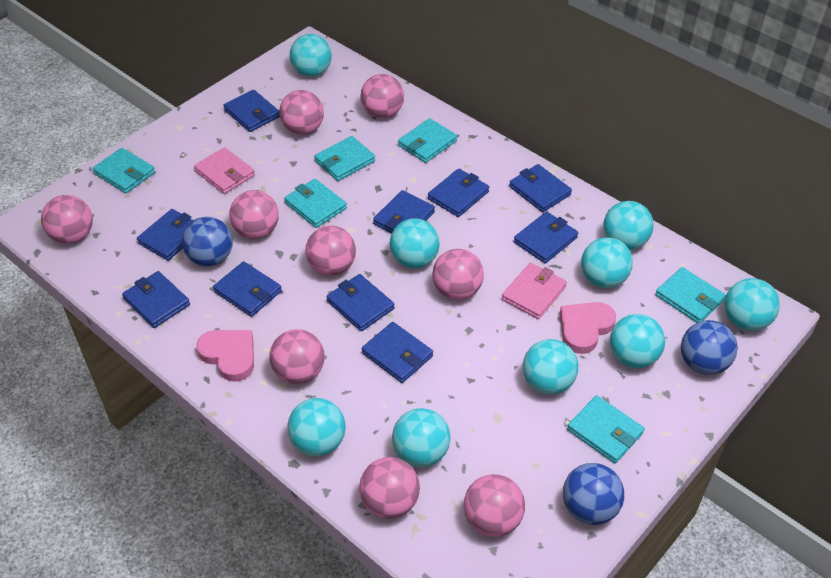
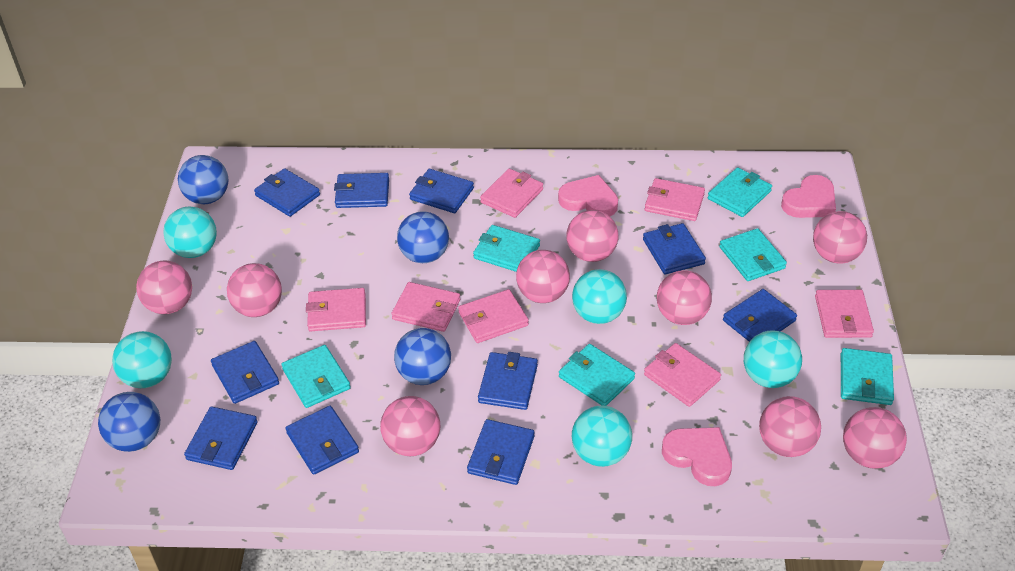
blue ball: 3 -> 4
pink heart: 2 -> 3
pink wallet: 2 -> 7
turquoise ball: 9 -> 5

